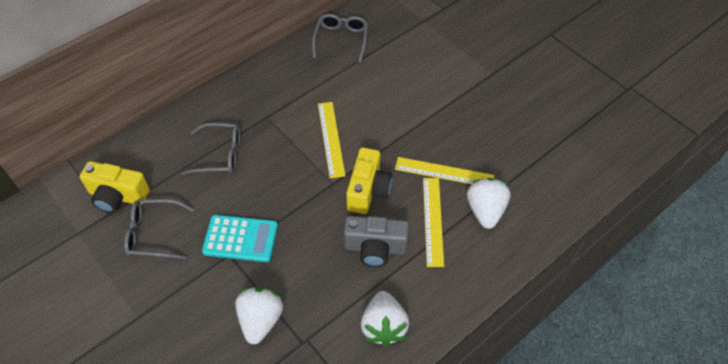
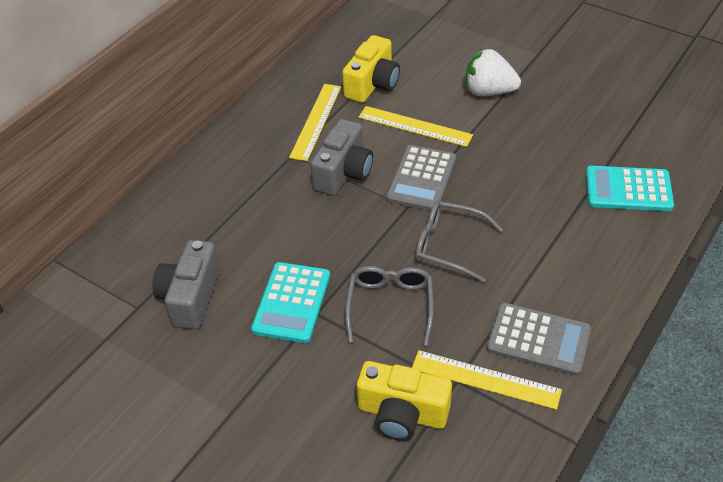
grey calculator: 0 -> 2
grey camera: 1 -> 2
grey glasses: 3 -> 2
turquoise calculator: 1 -> 2
white strawberry: 3 -> 1

